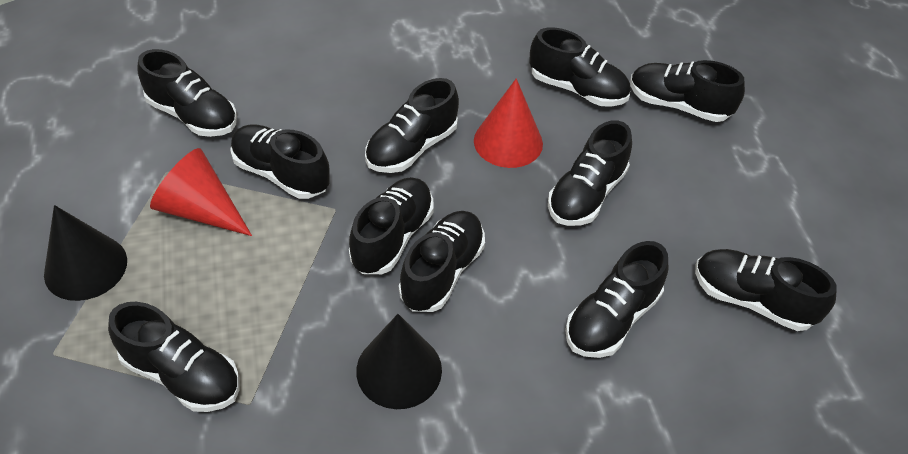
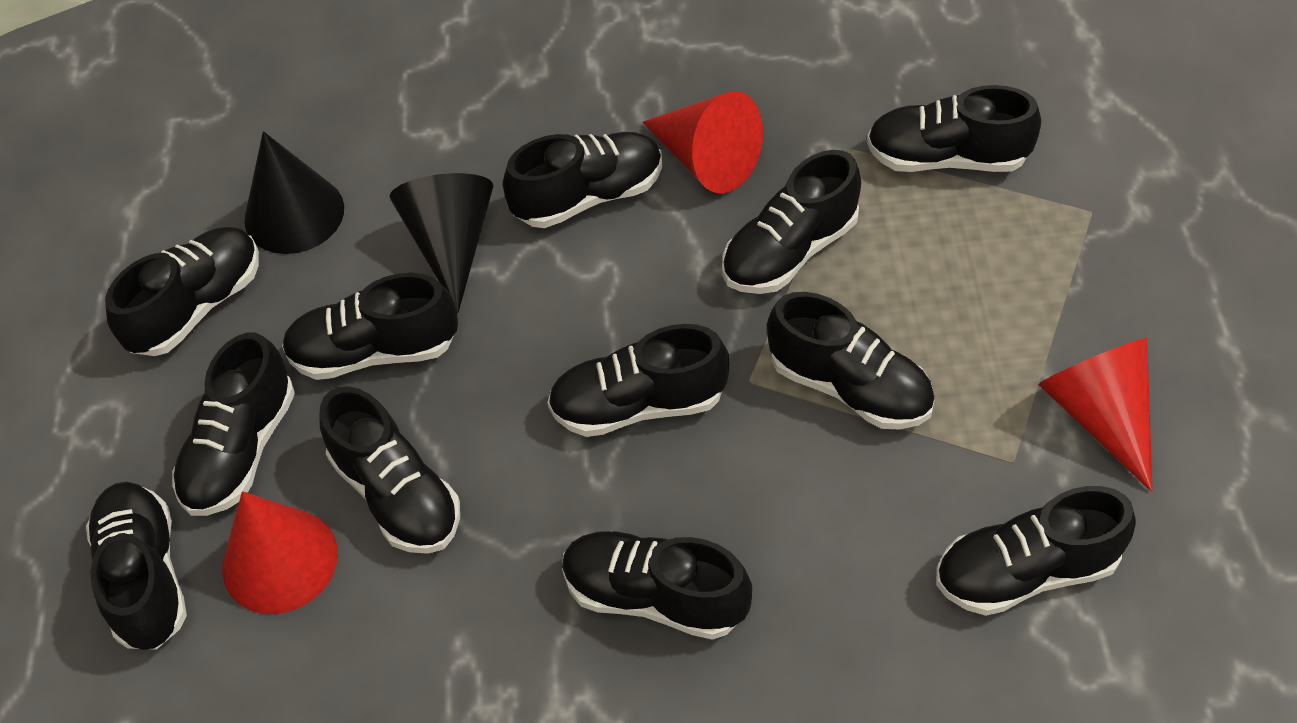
black shoe: 11 -> 12
red cone: 2 -> 3

